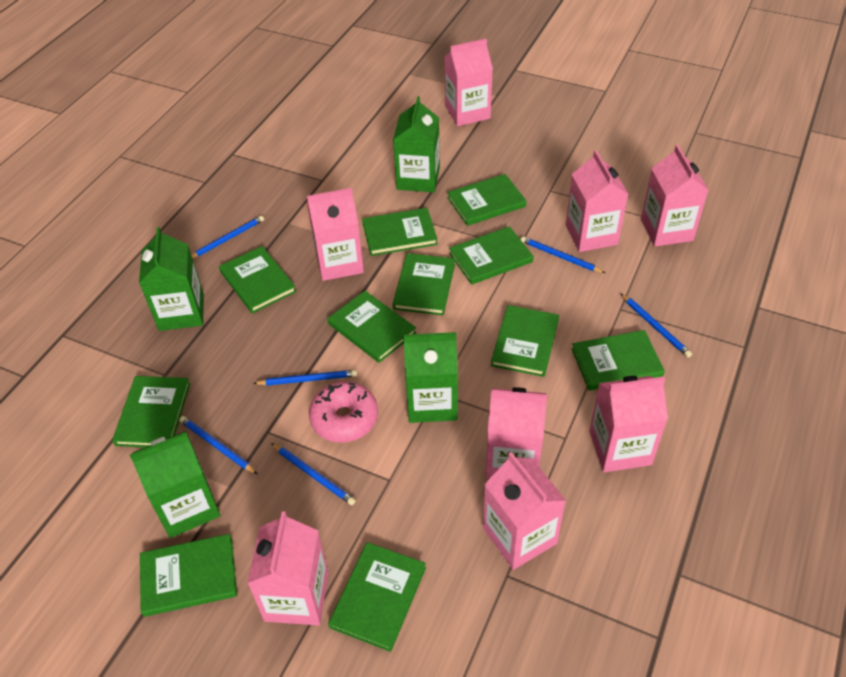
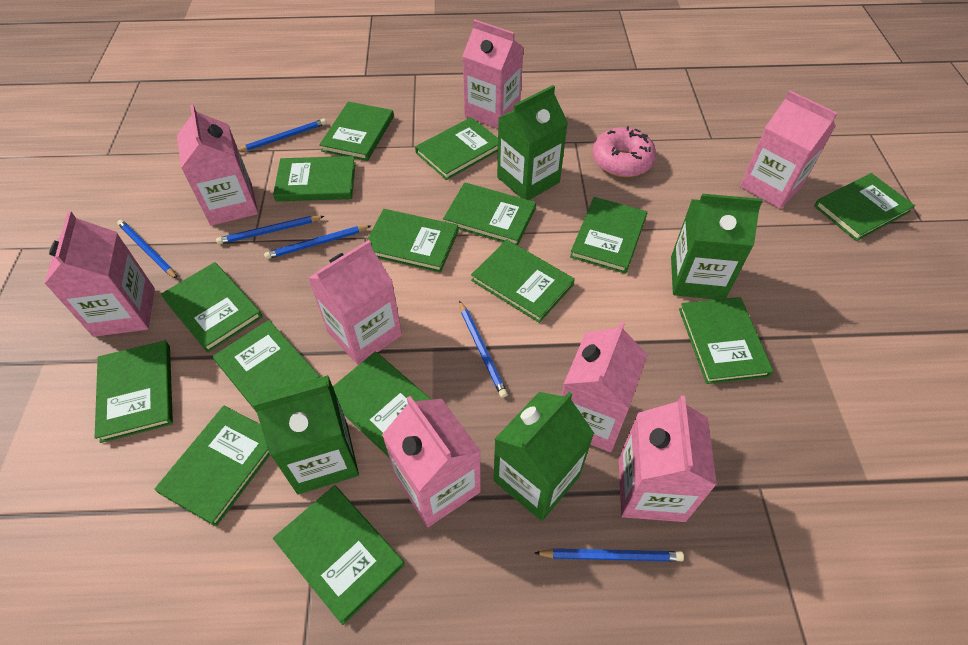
green book: 11 -> 15

